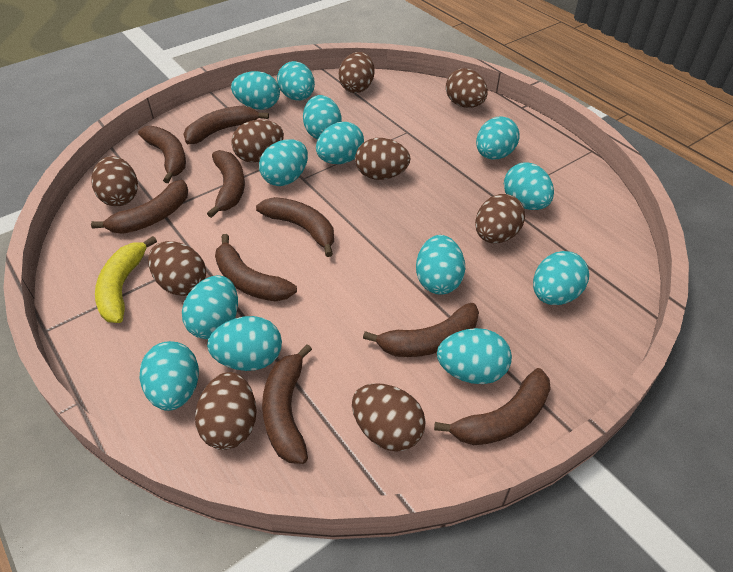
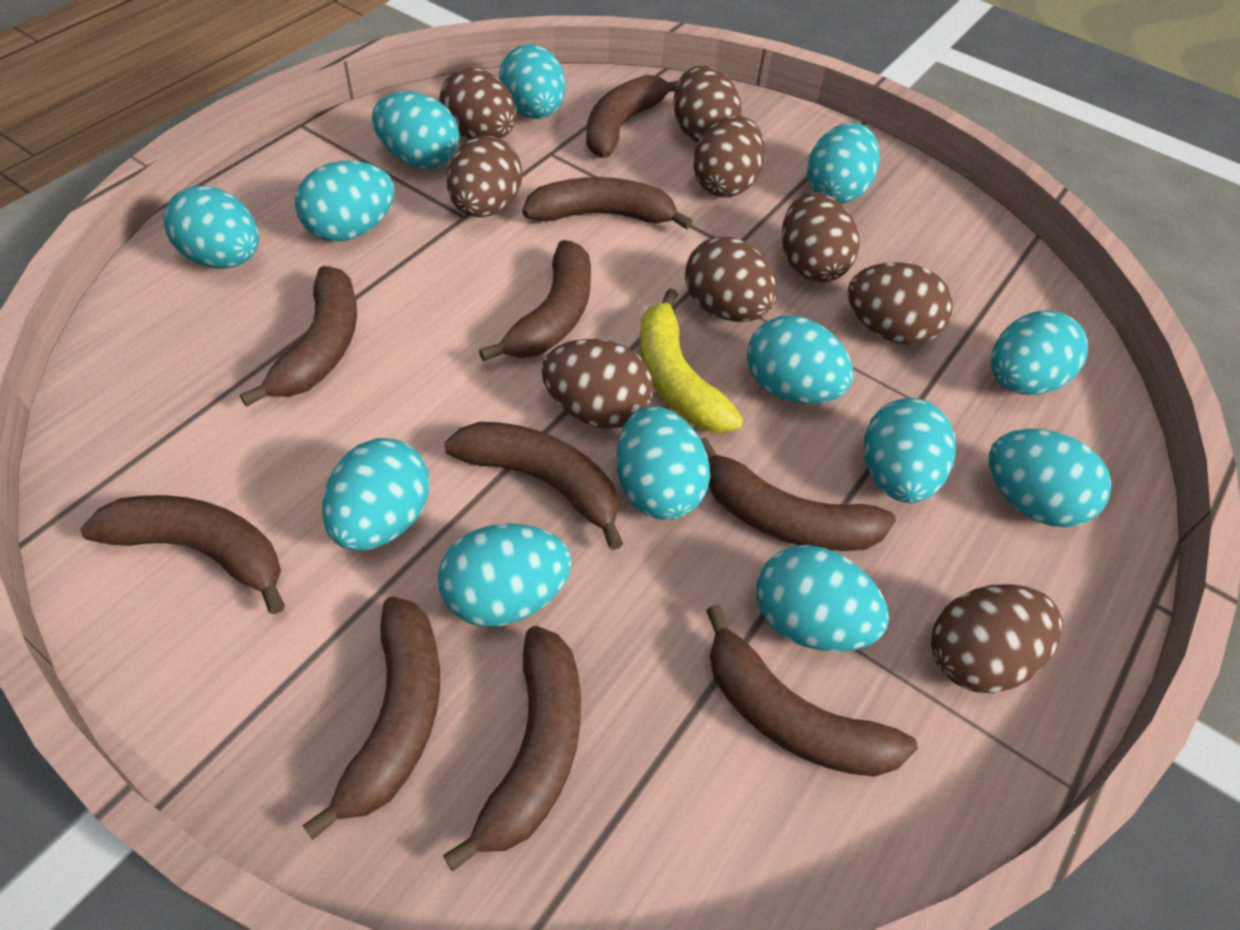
brown banana: 9 -> 10

